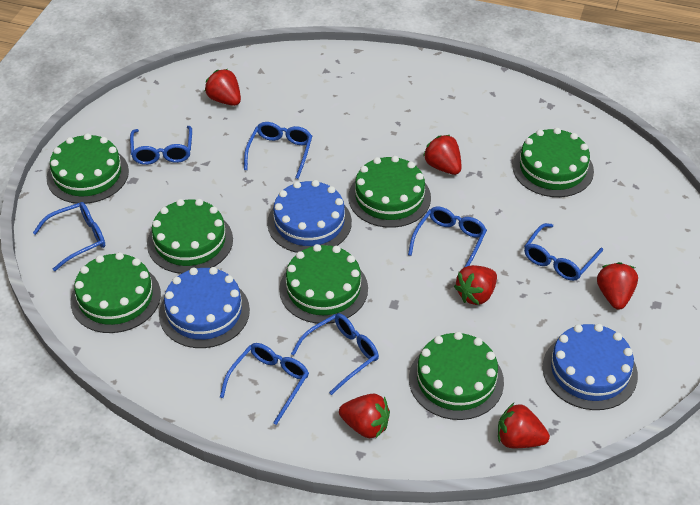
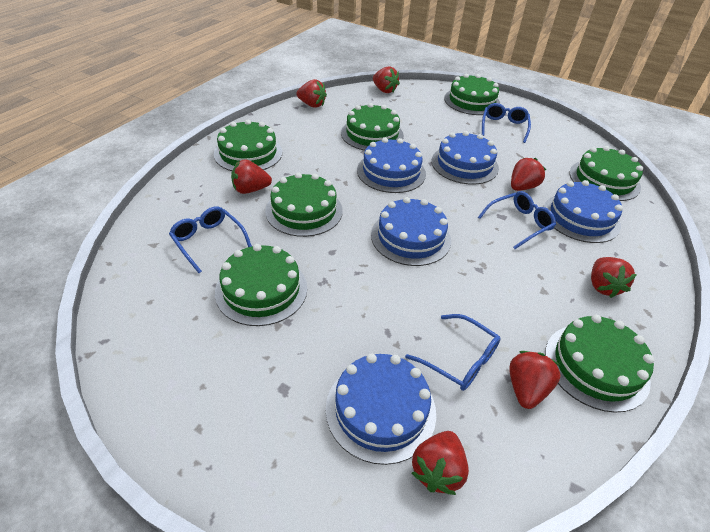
blue cake: 3 -> 5
blue glasses: 7 -> 4
red strawberry: 6 -> 7

